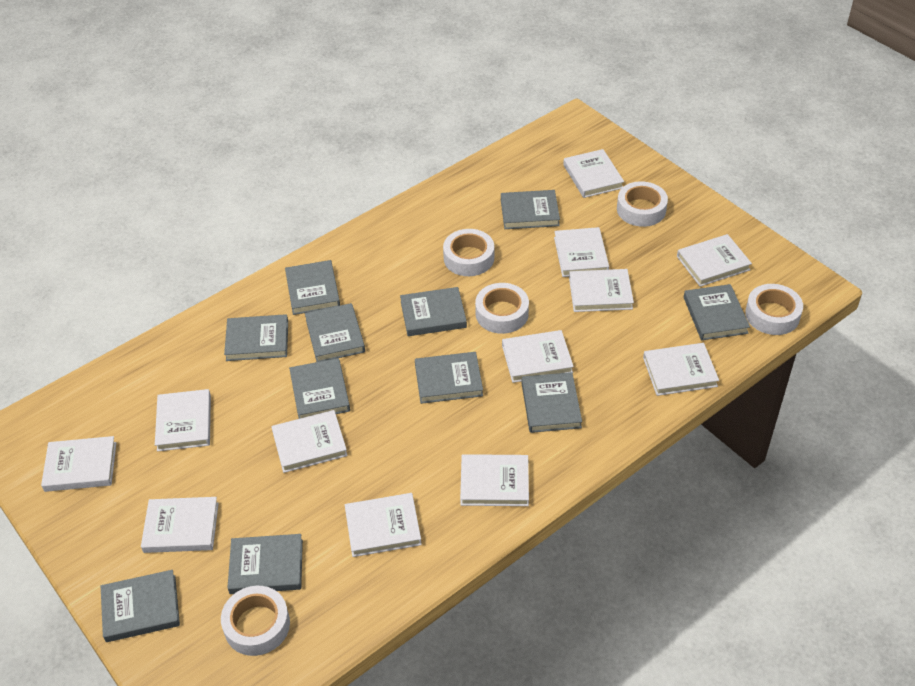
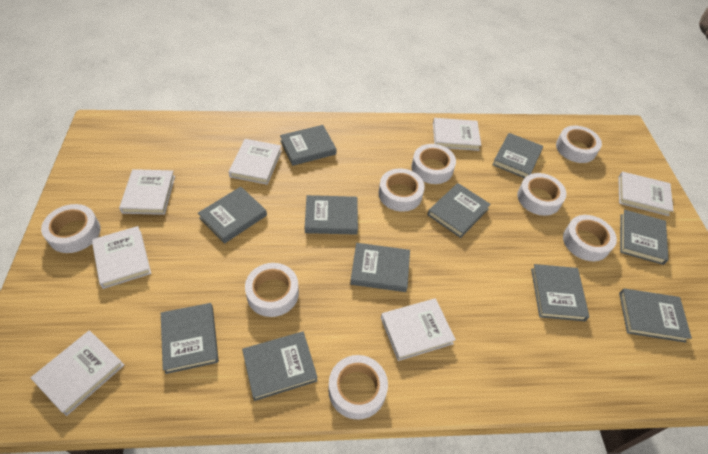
white book: 12 -> 7
white tape: 5 -> 8

